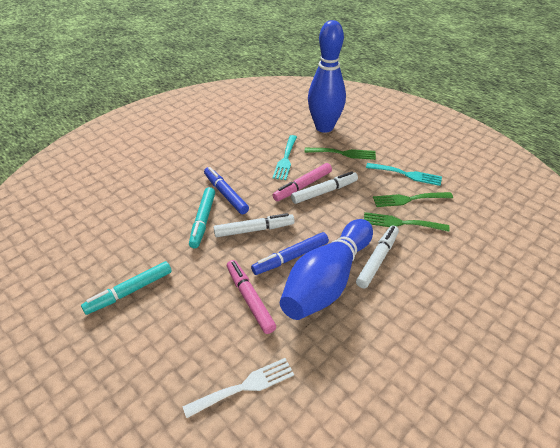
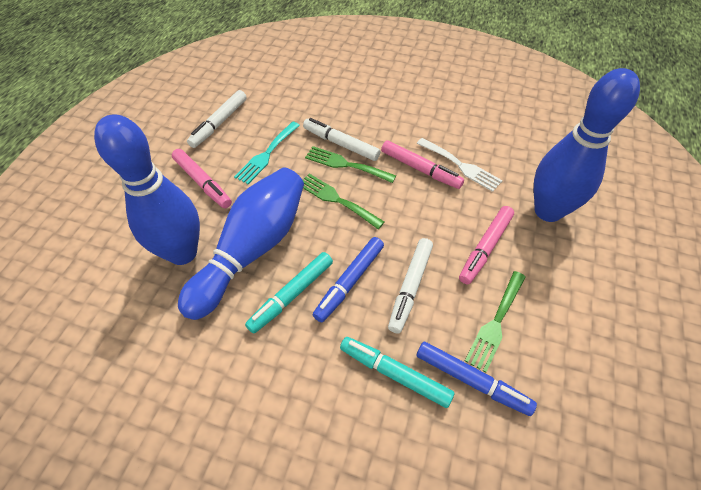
blue bowling pin: 2 -> 3
pink marker: 2 -> 3
turquoise fork: 2 -> 1

